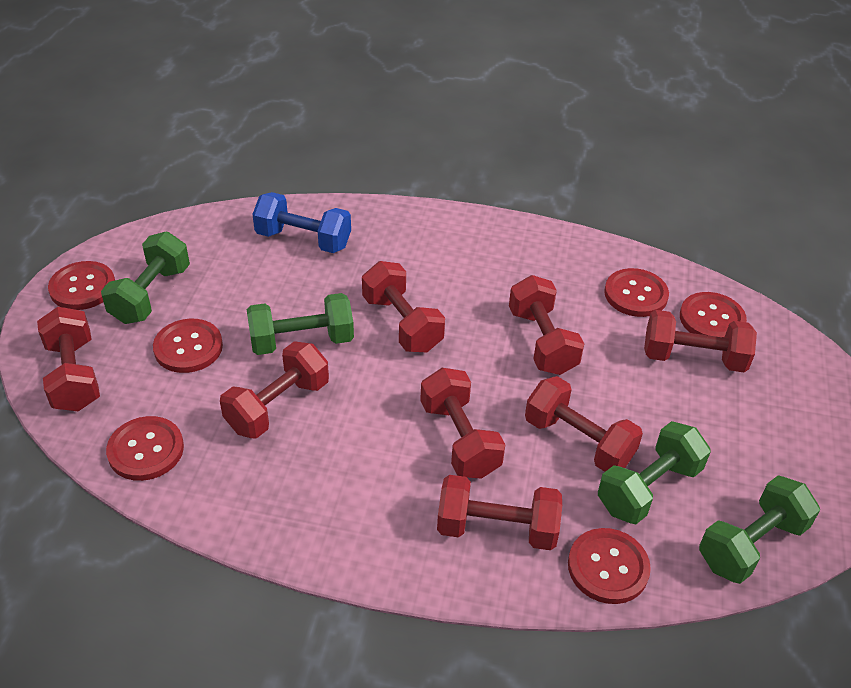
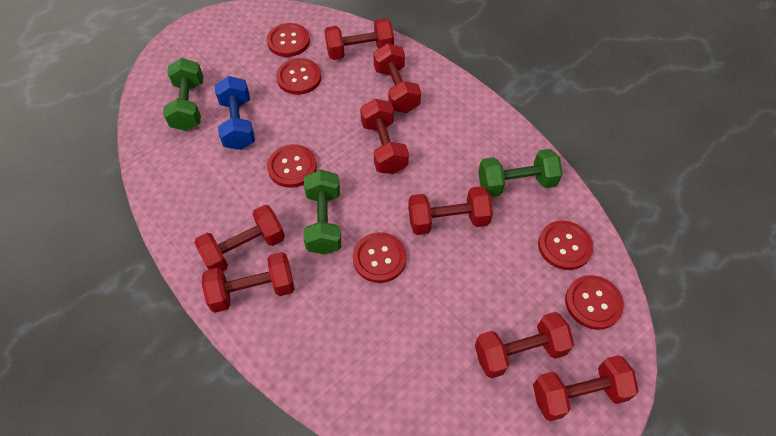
green dumbbell: 4 -> 3

